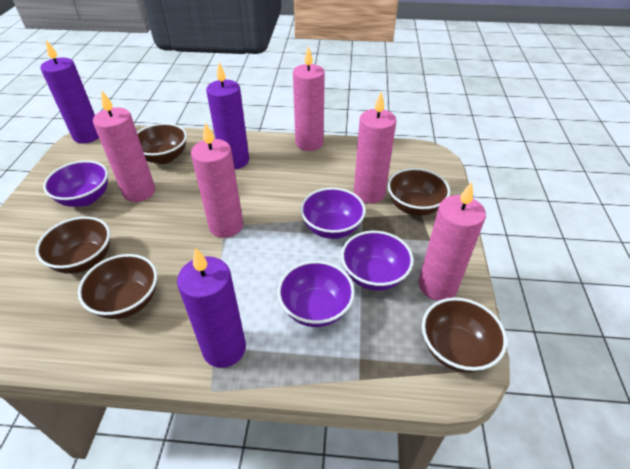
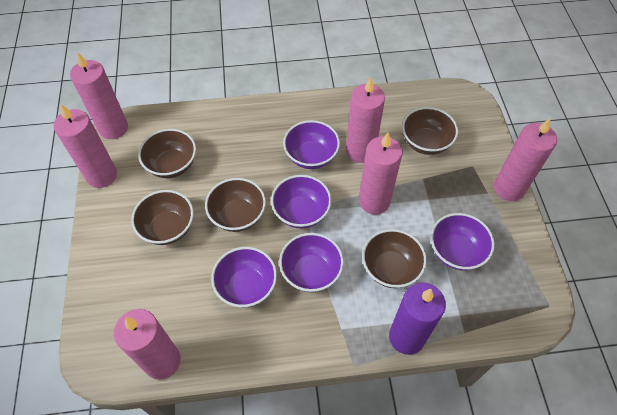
pink candle: 5 -> 6
purple bowl: 4 -> 5
purple candle: 3 -> 1

